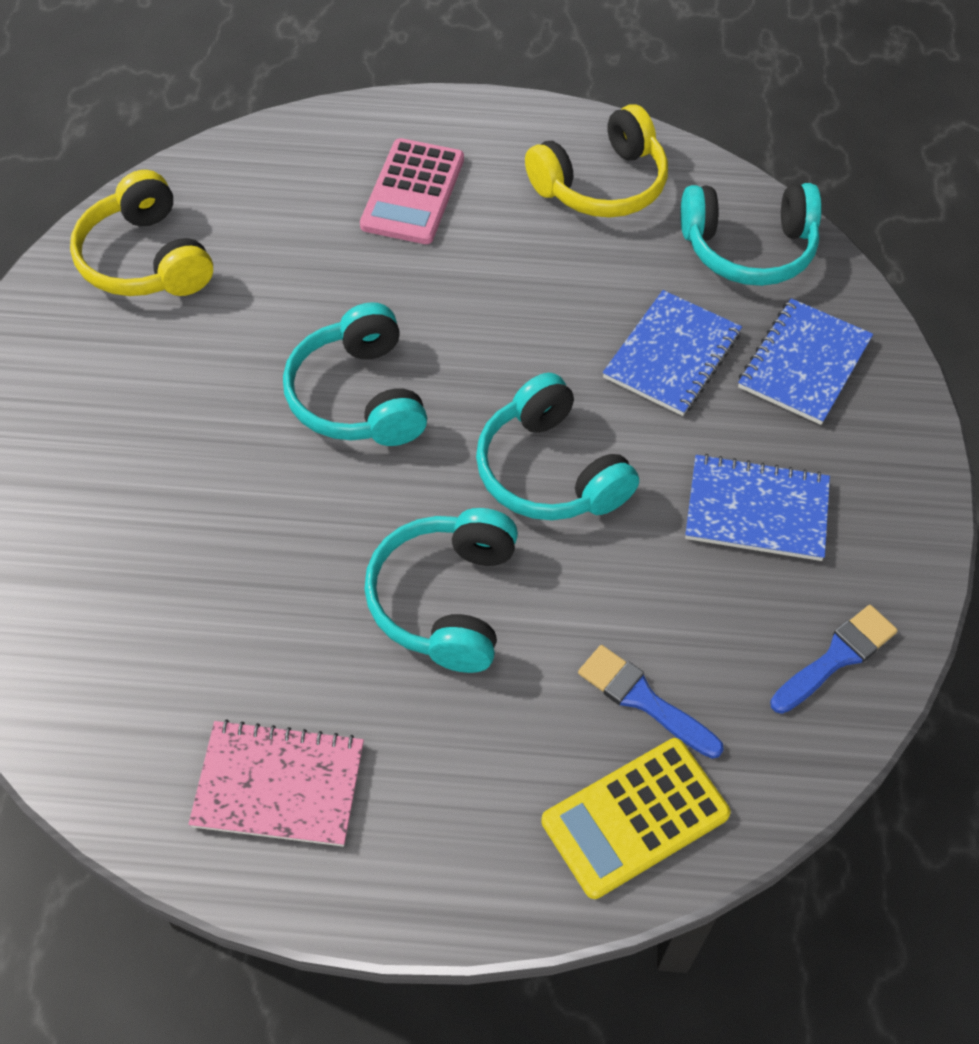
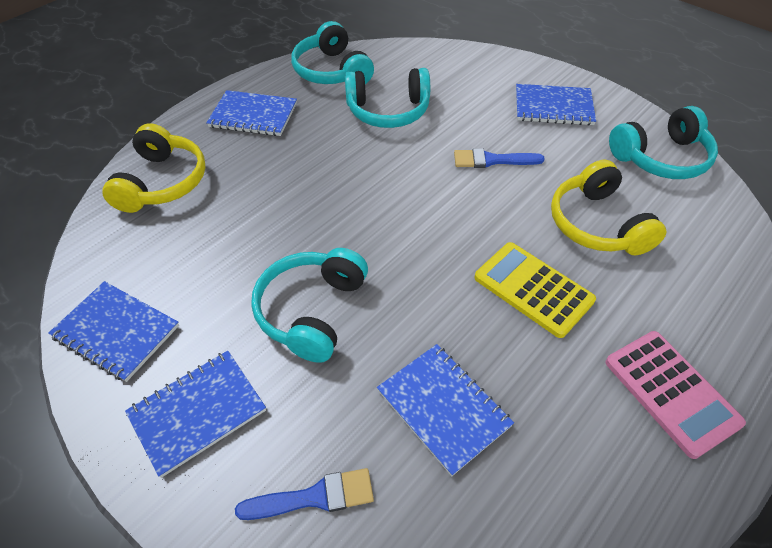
blue notebook: 3 -> 5
pink notebook: 1 -> 0

